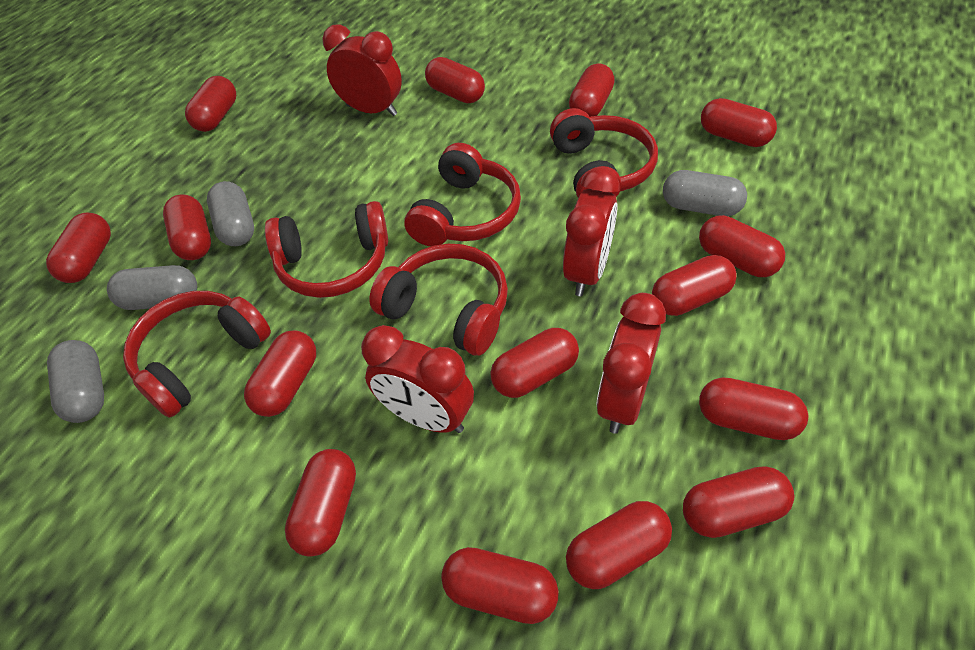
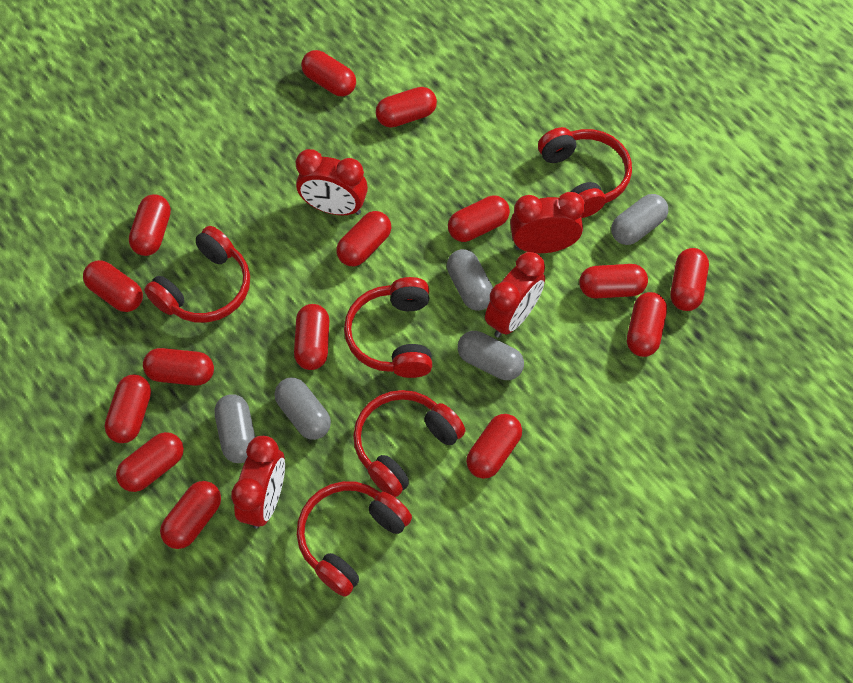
grey capsule: 4 -> 5

